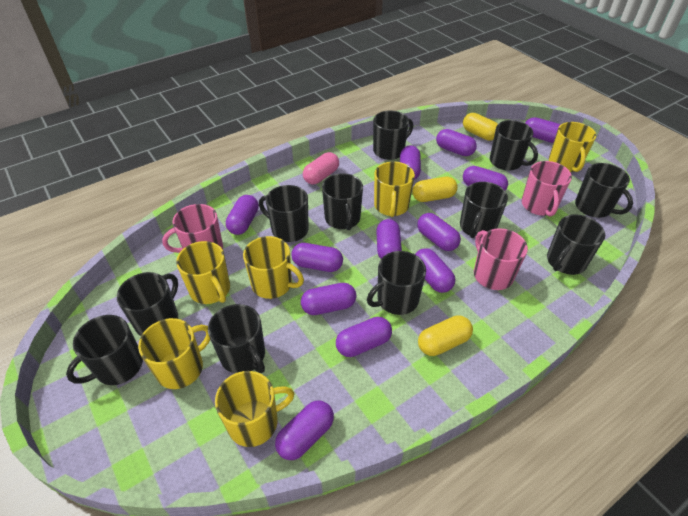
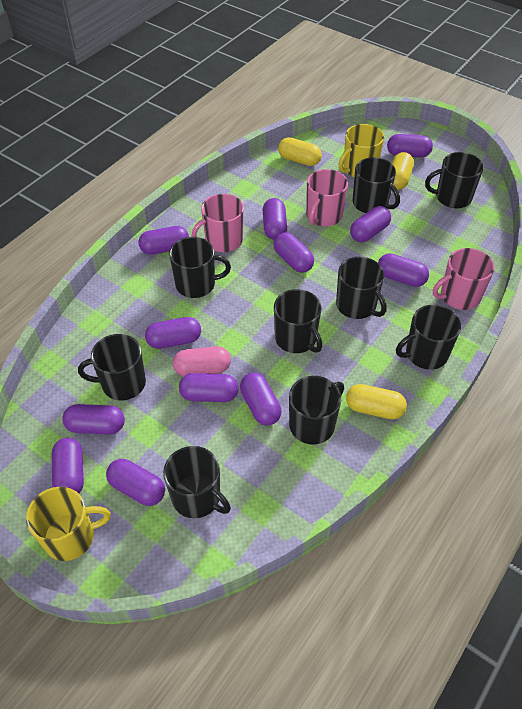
black mug: 11 -> 9
yellow mug: 6 -> 2

